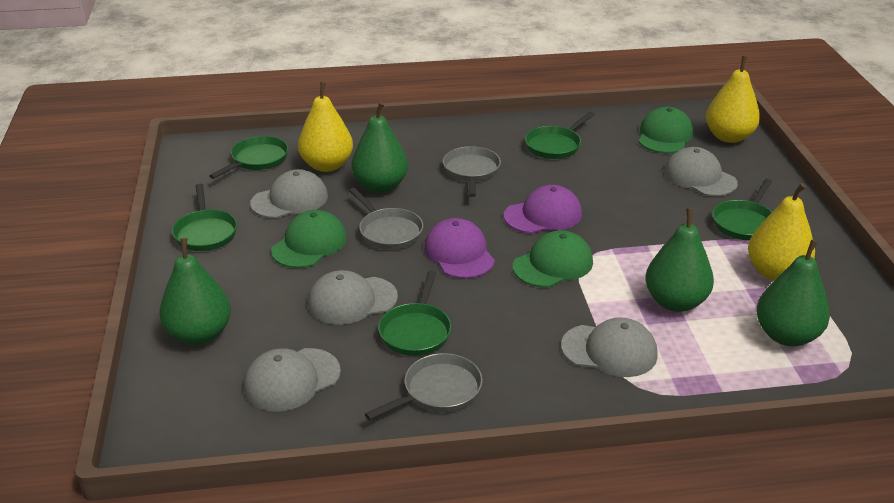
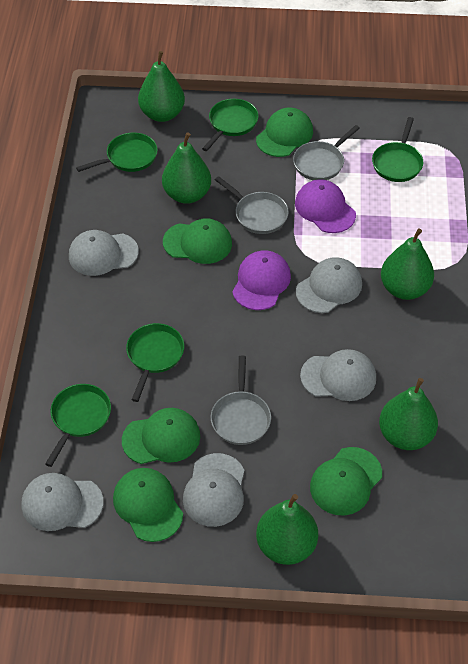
green cap: 3 -> 5
green pear: 4 -> 5
yellow pear: 3 -> 0

